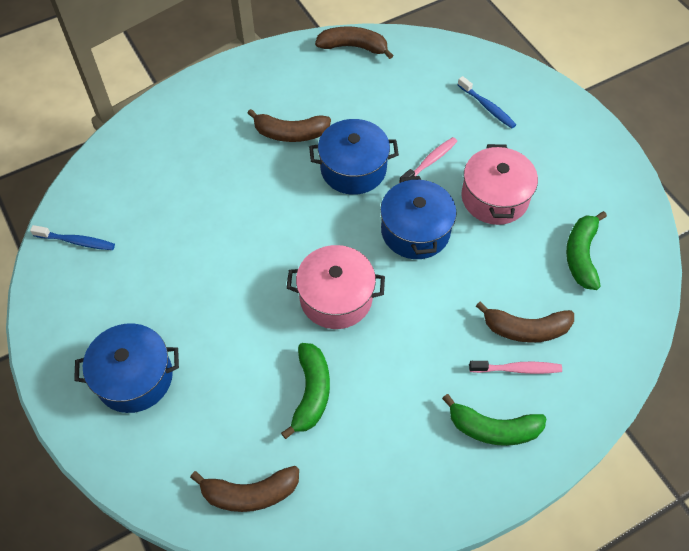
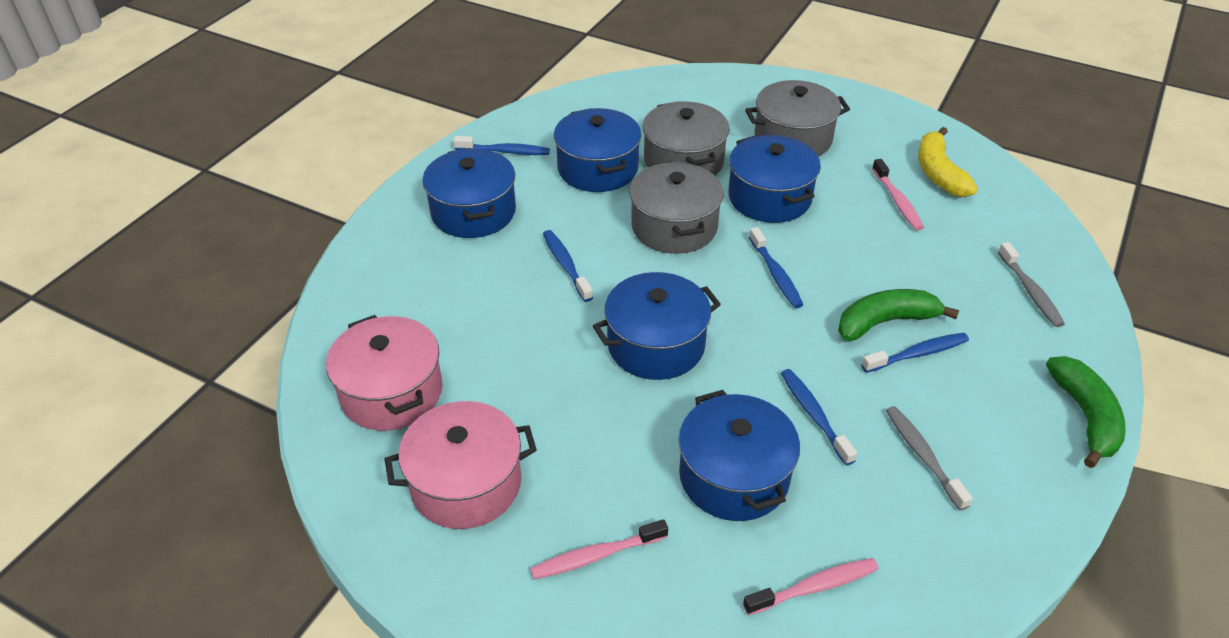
blue pot: 3 -> 5
blue toothbrush: 2 -> 5
brown banana: 4 -> 0
green banana: 3 -> 2
grey pot: 0 -> 3
grey toothbrush: 0 -> 2
pink toothbrush: 2 -> 3
yellow banana: 0 -> 1

